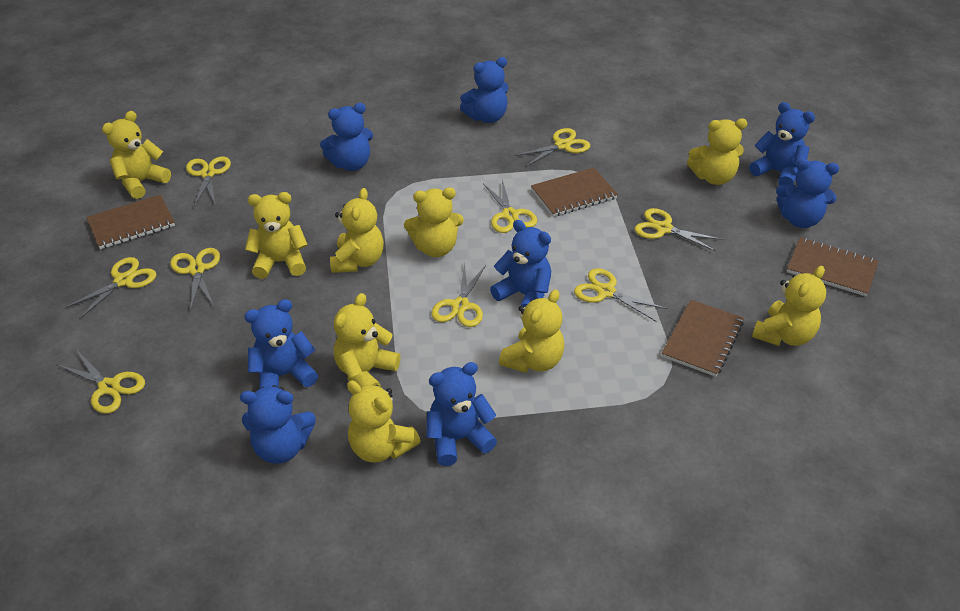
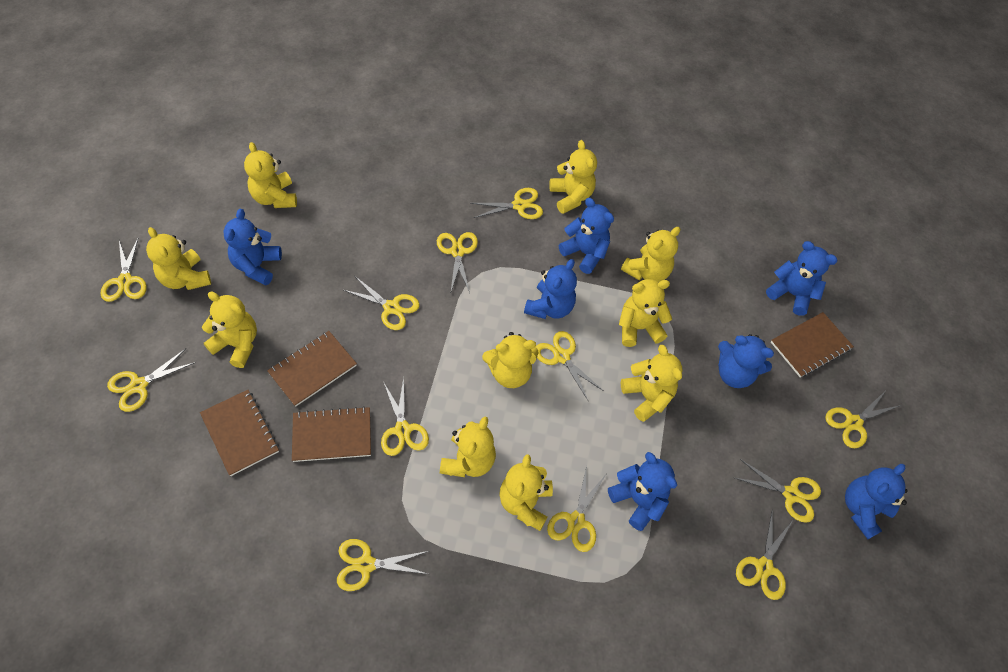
blue teddy bear: 8 -> 7
yellow scissors: 9 -> 12
yellow teddy bear: 9 -> 10

